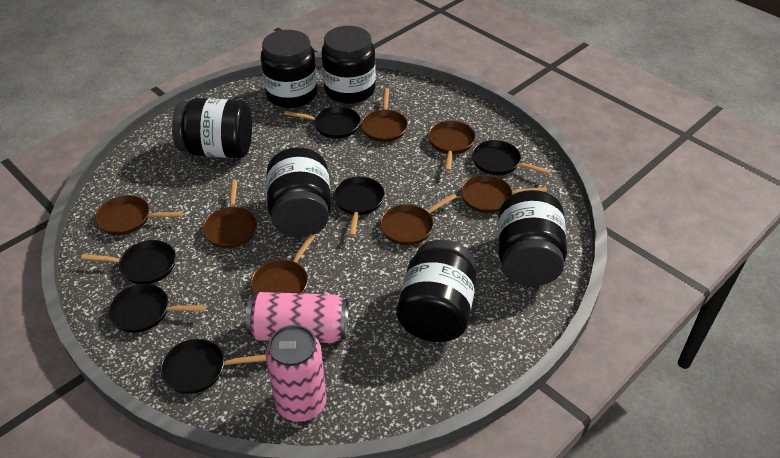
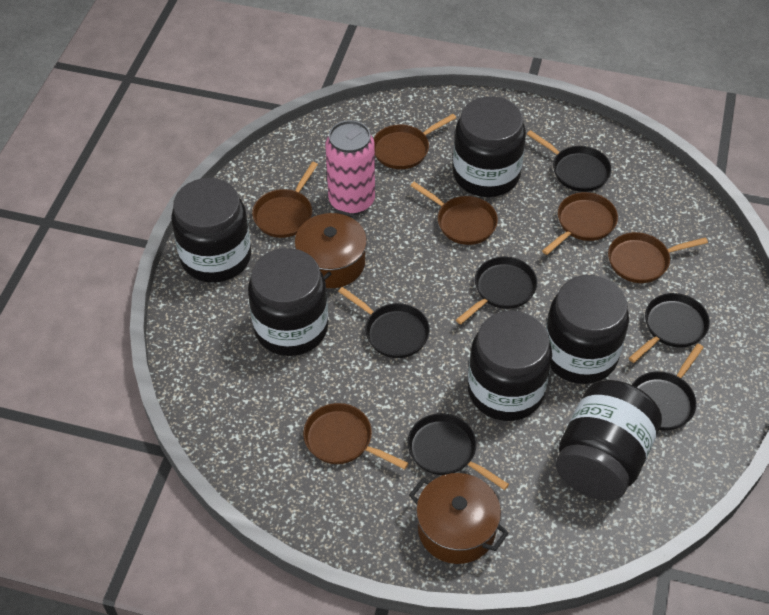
brown pan: 7 -> 6
brown pot: 0 -> 2
pink can: 2 -> 1

